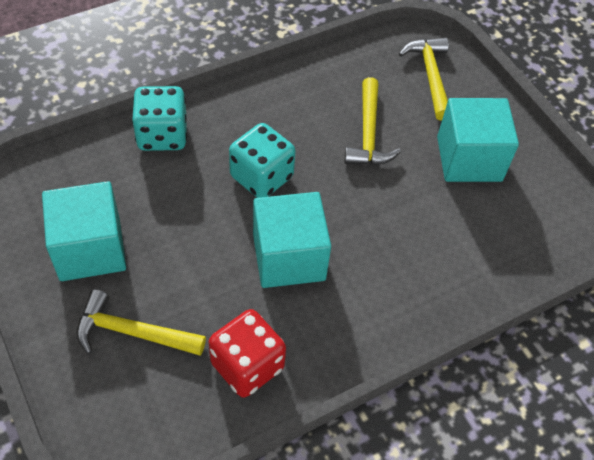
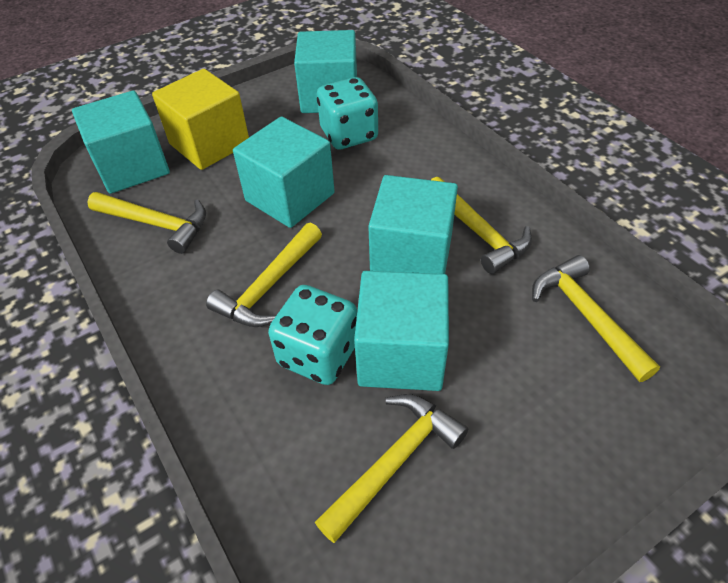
red dice: 1 -> 0
turquoise cube: 3 -> 5
yellow cube: 0 -> 1
yellow hammer: 3 -> 5

